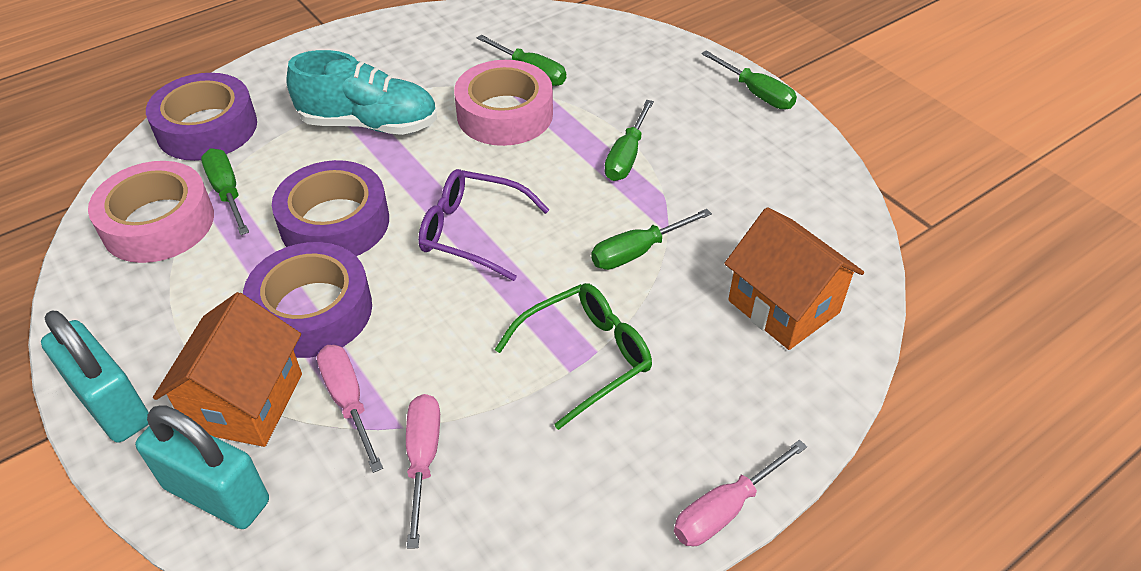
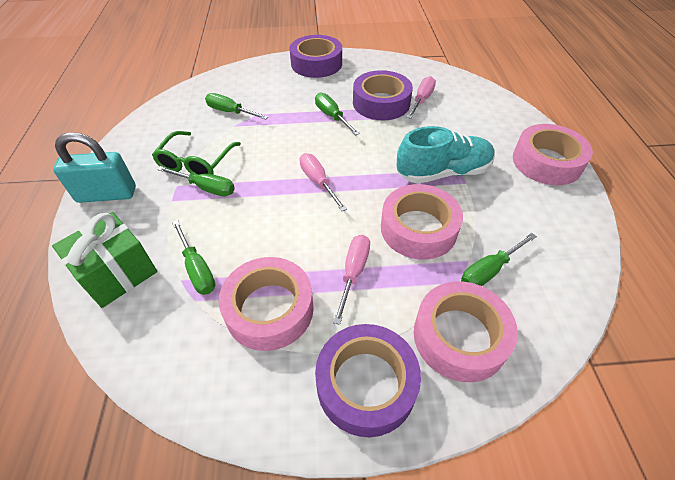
green gift: 0 -> 1
orange house: 2 -> 0
pink tape: 2 -> 4
purple glasses: 1 -> 0
turquoise padlock: 2 -> 1

